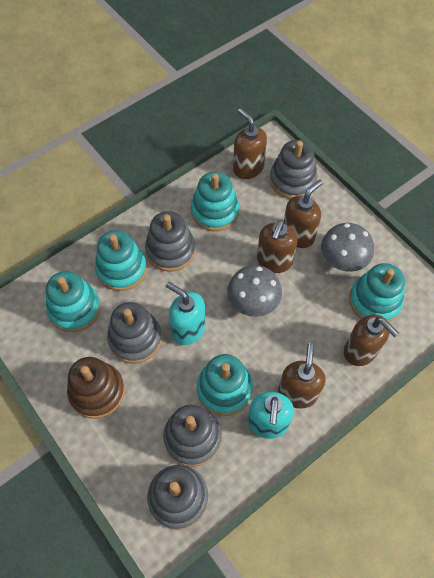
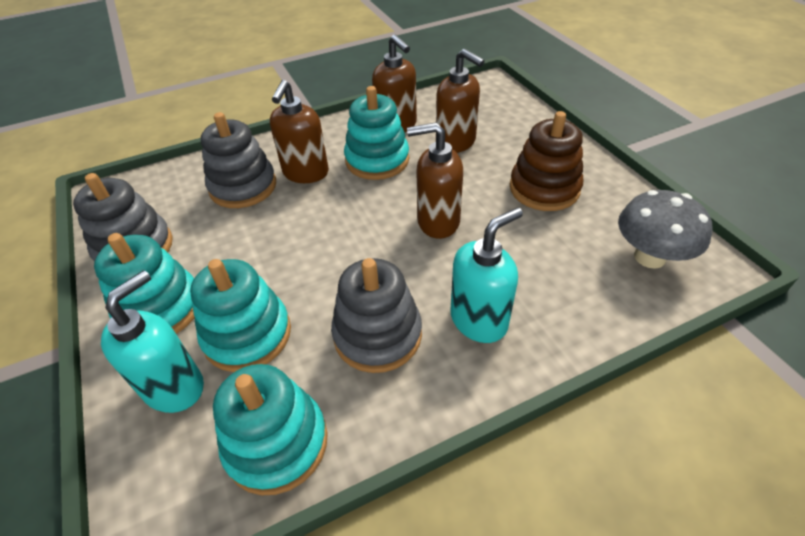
brown soap dispenser: 5 -> 4
grey mushroom: 2 -> 1
grey stacking toy: 5 -> 3
turquoise stacking toy: 5 -> 4

